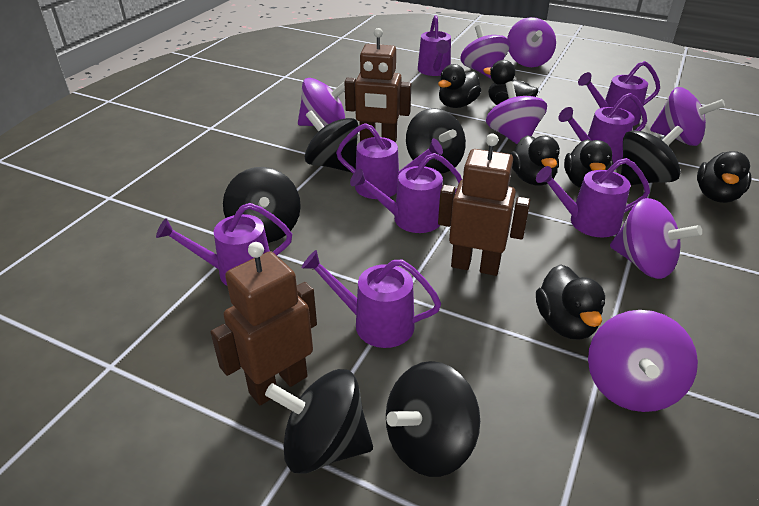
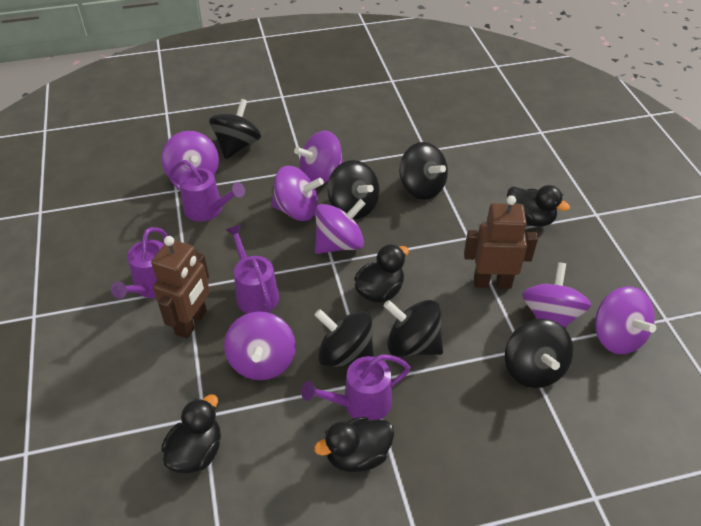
black duck: 6 -> 4
brown robot: 3 -> 2
purple watering can: 8 -> 4

